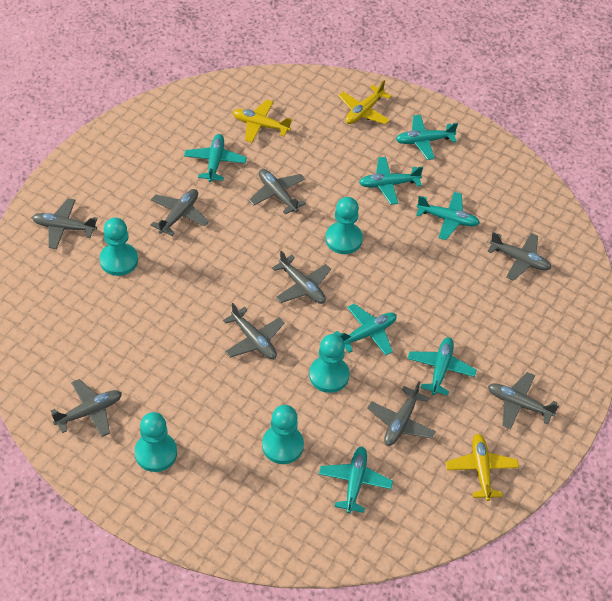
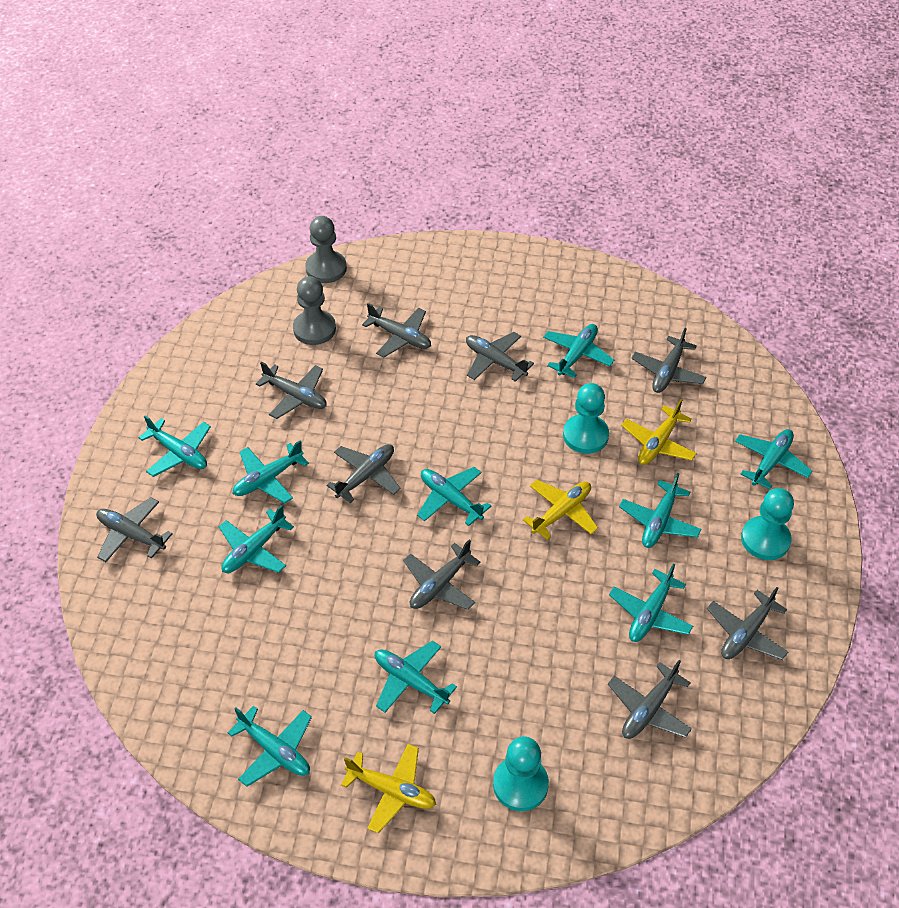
grey pawn: 0 -> 2
turquoise pawn: 5 -> 3
turquoise plane: 7 -> 10

